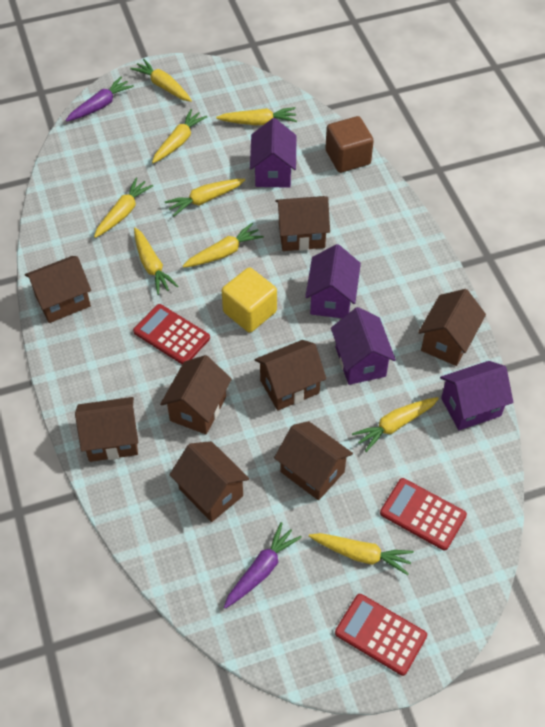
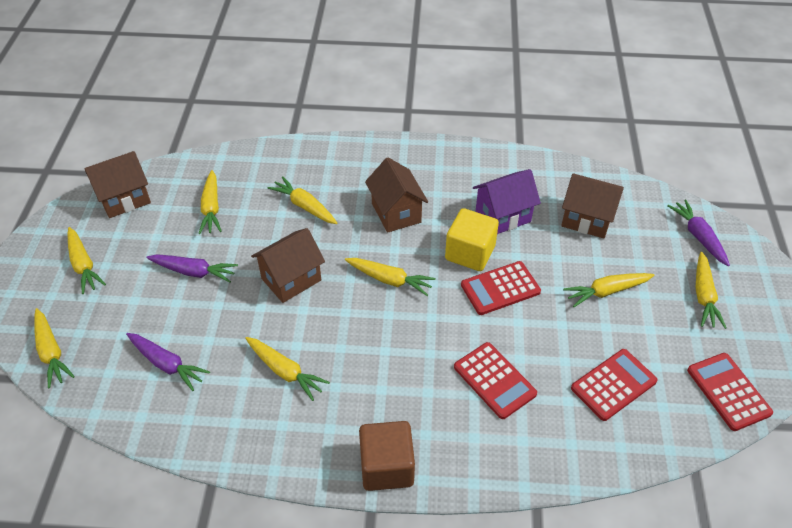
brown house: 8 -> 4
purple carrot: 2 -> 3
purple house: 4 -> 1
red calculator: 3 -> 4
yellow carrot: 9 -> 8

